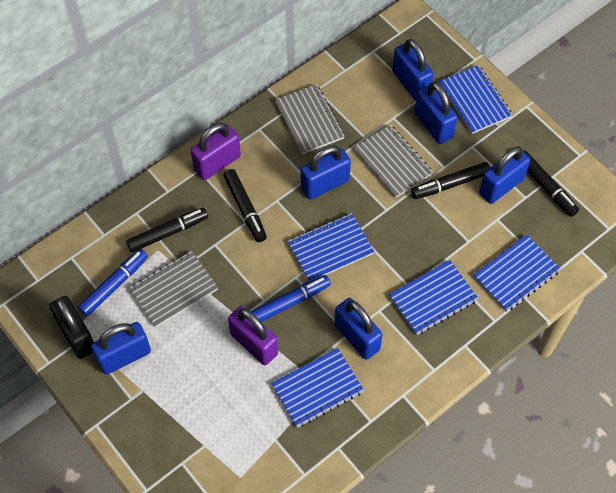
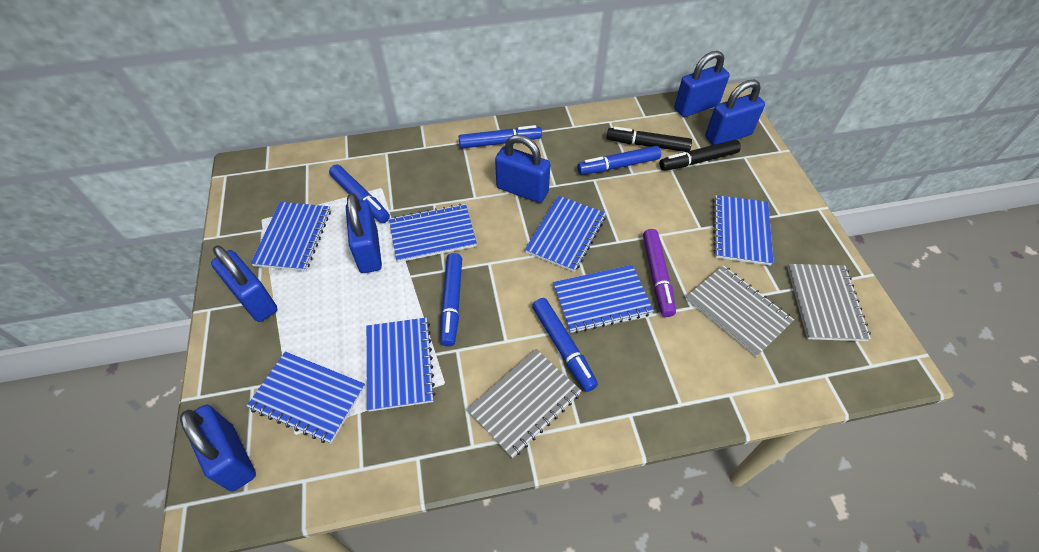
black marker: 4 -> 2
black padlock: 1 -> 0
blue marker: 2 -> 5
blue notebook: 5 -> 7
purple marker: 0 -> 1
purple padlock: 2 -> 0

